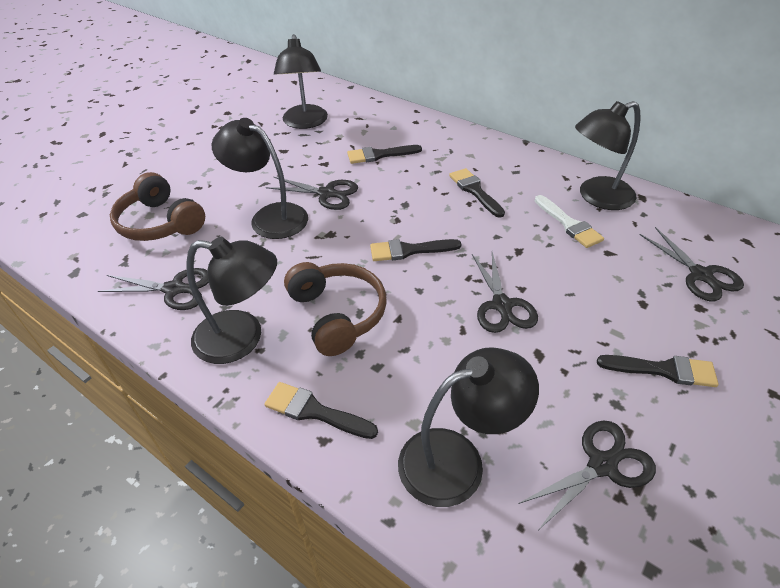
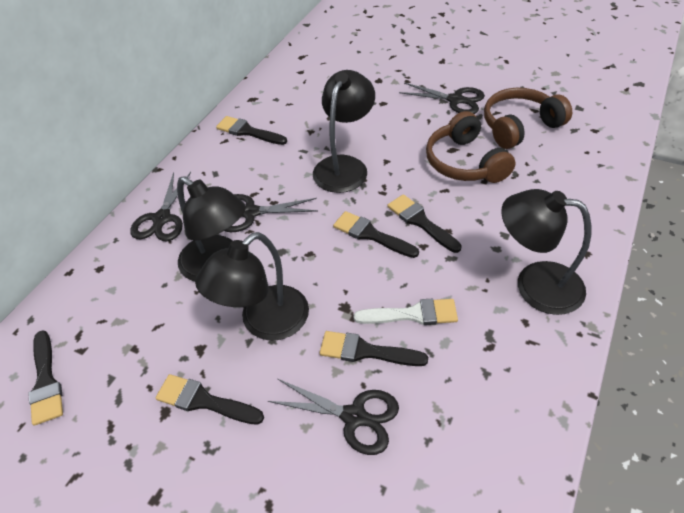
black brush: 5 -> 6
black lamp: 5 -> 4
black scissors: 5 -> 4

